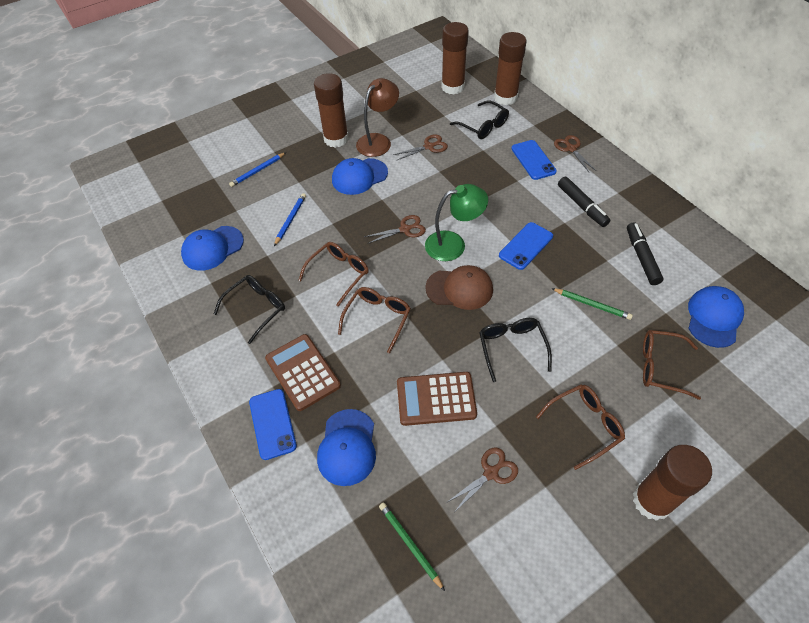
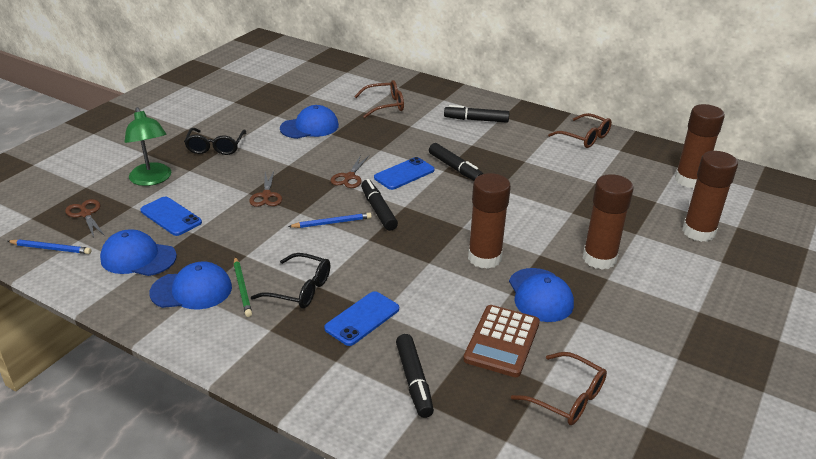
black glasses: 3 -> 2
black marker: 2 -> 4
brown calculator: 2 -> 1
brown cap: 1 -> 0
brown glasses: 4 -> 3
brown lamp: 1 -> 0
brown scissors: 4 -> 3
green pencil: 2 -> 1

